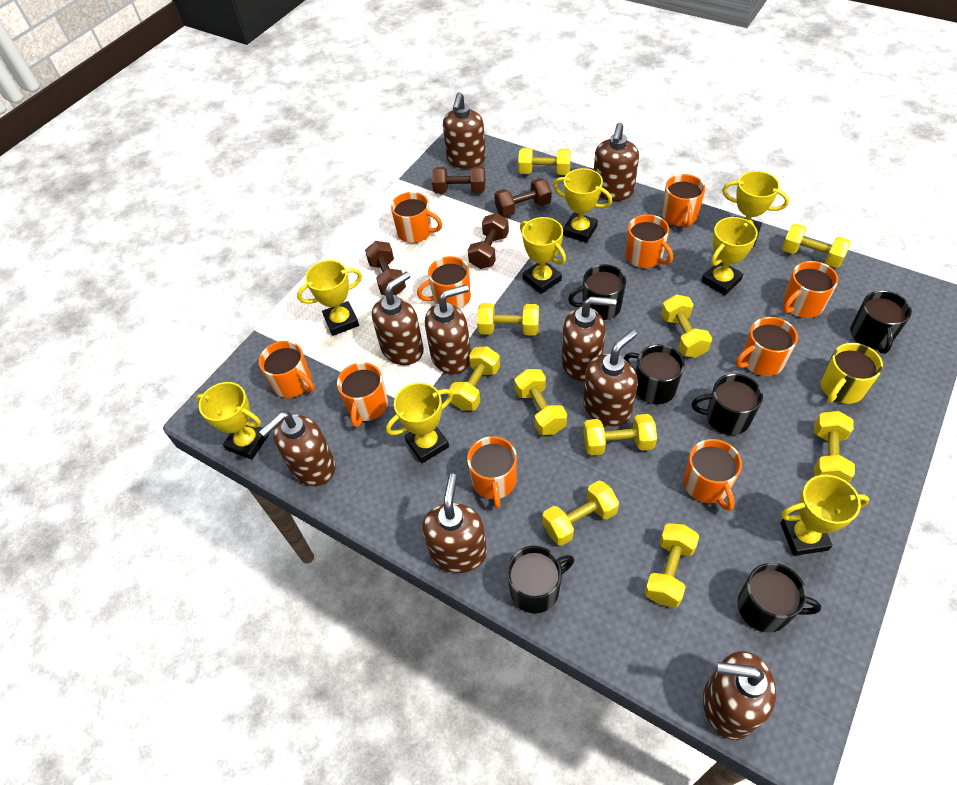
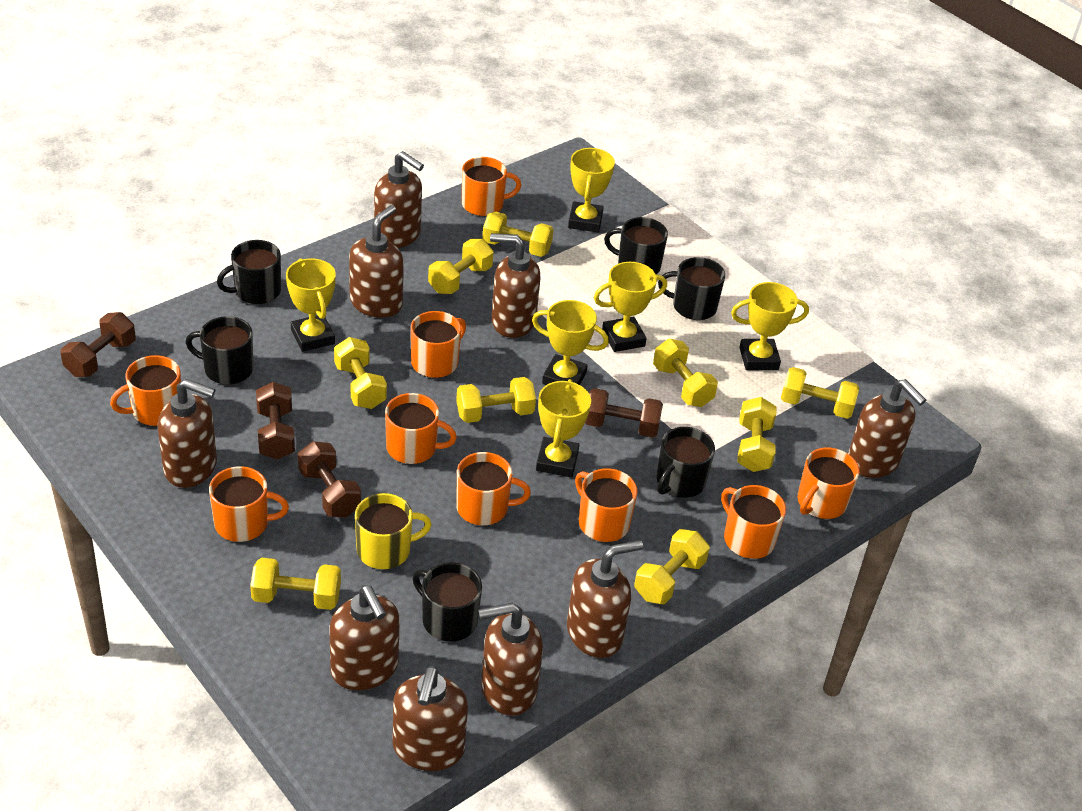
orange mug: 10 -> 9
yellow dumbbell: 10 -> 9
yellow trophy: 8 -> 6

